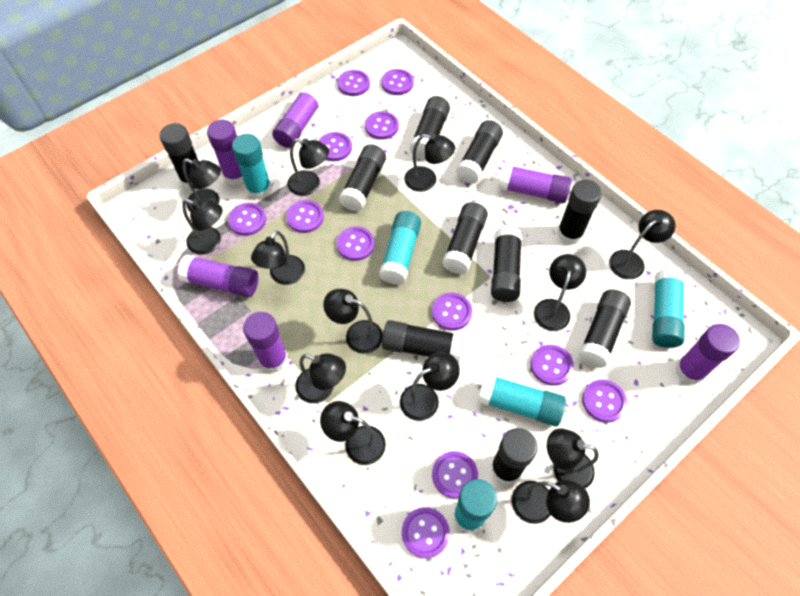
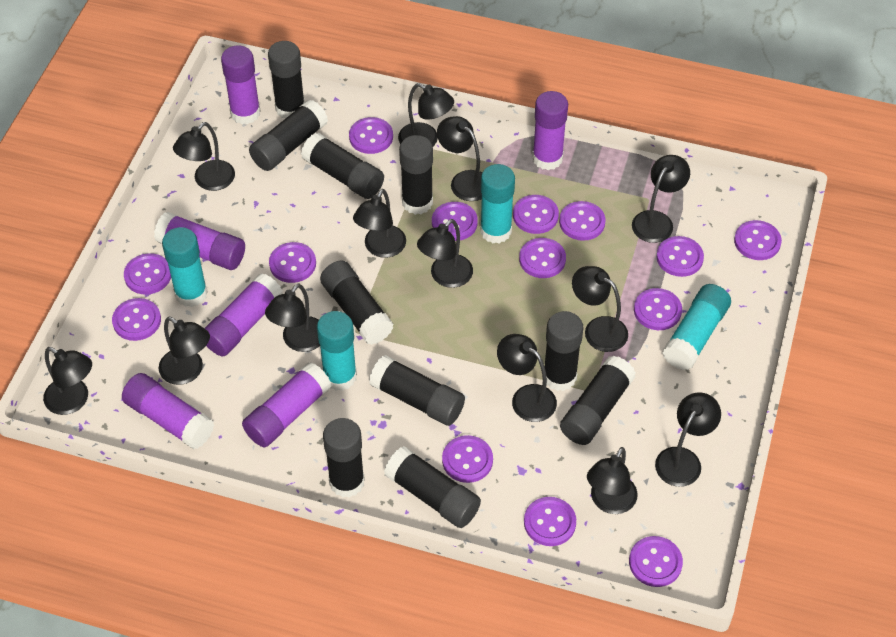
purple button: 12 -> 14
turquoise glue stick: 5 -> 4

